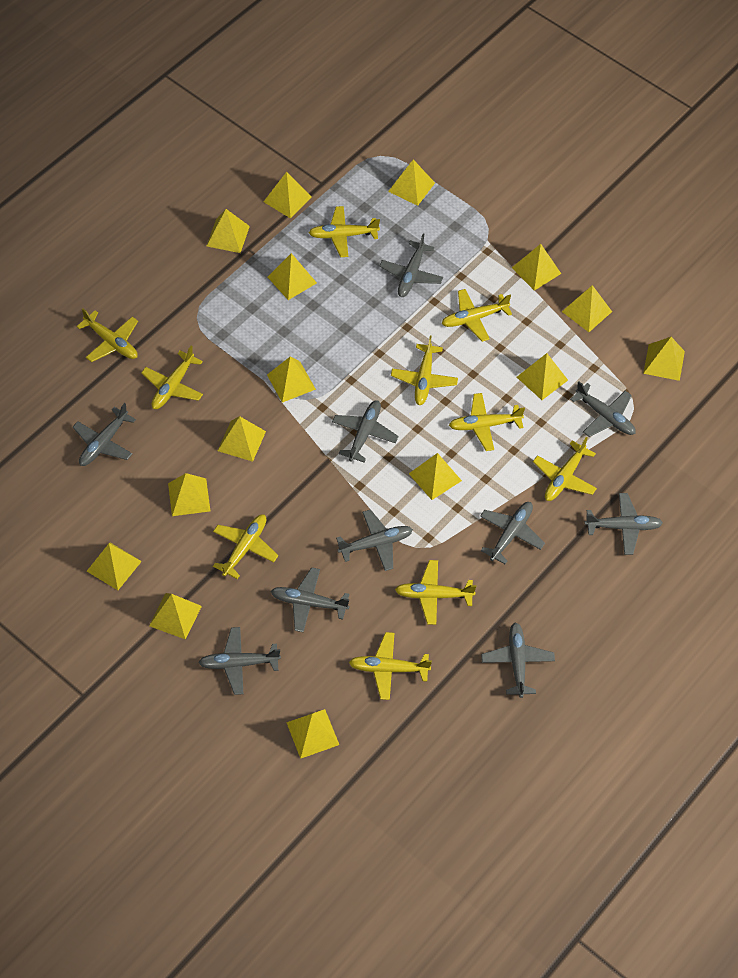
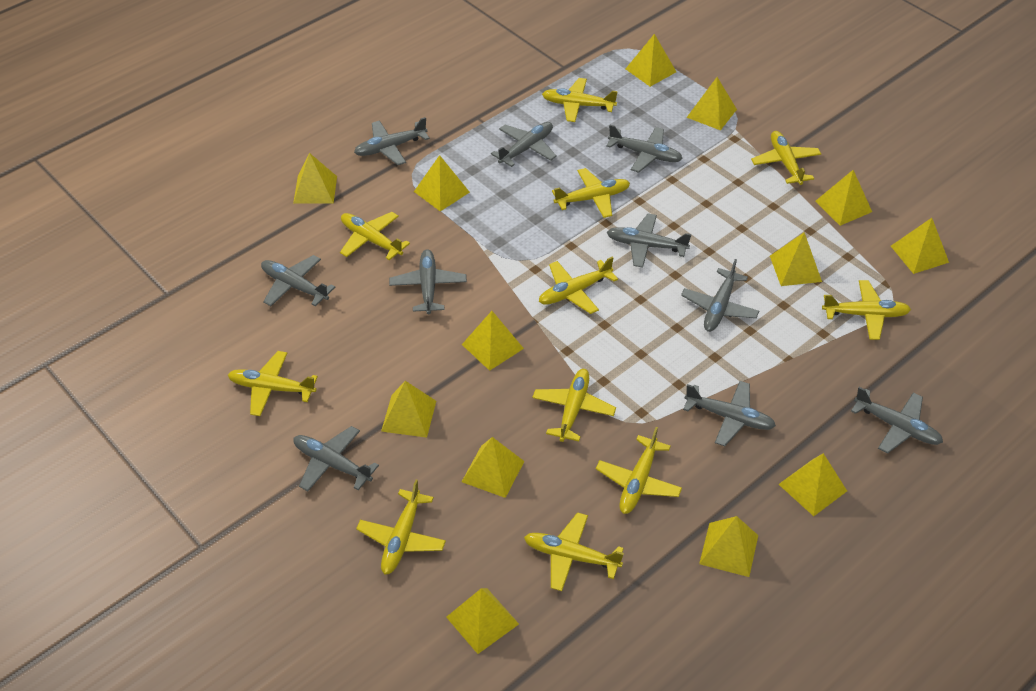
yellow plane: 10 -> 11
yellow pyramid: 15 -> 13

